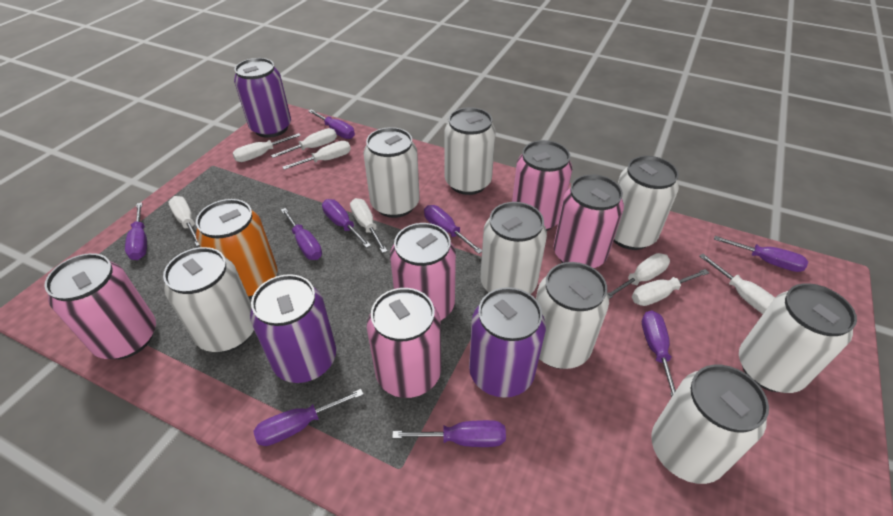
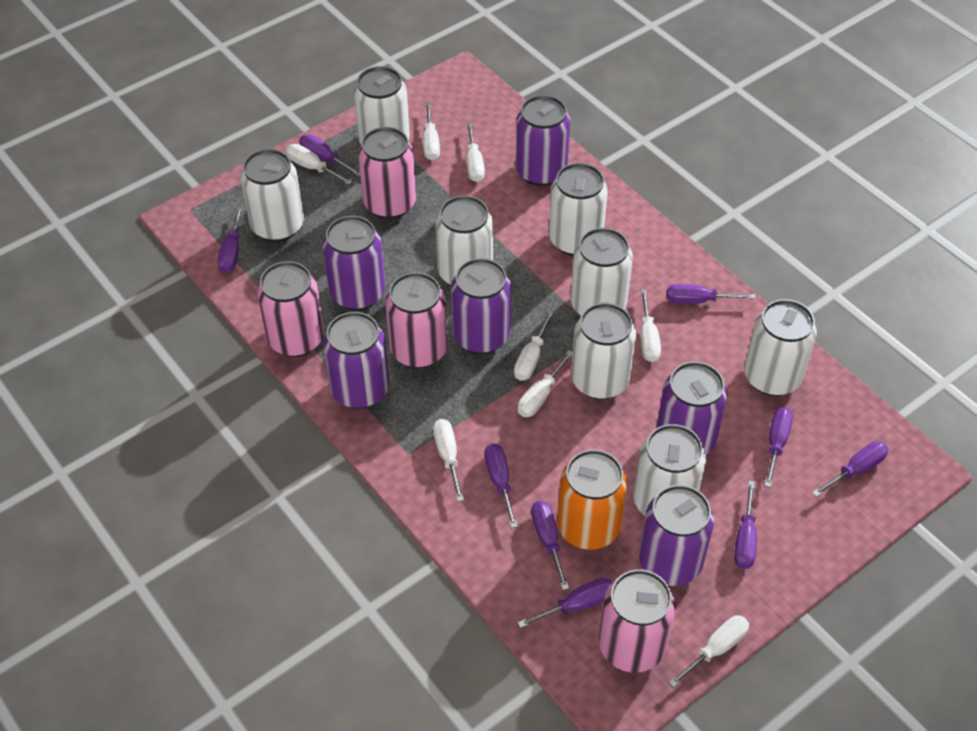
pink can: 5 -> 4
purple can: 3 -> 6

